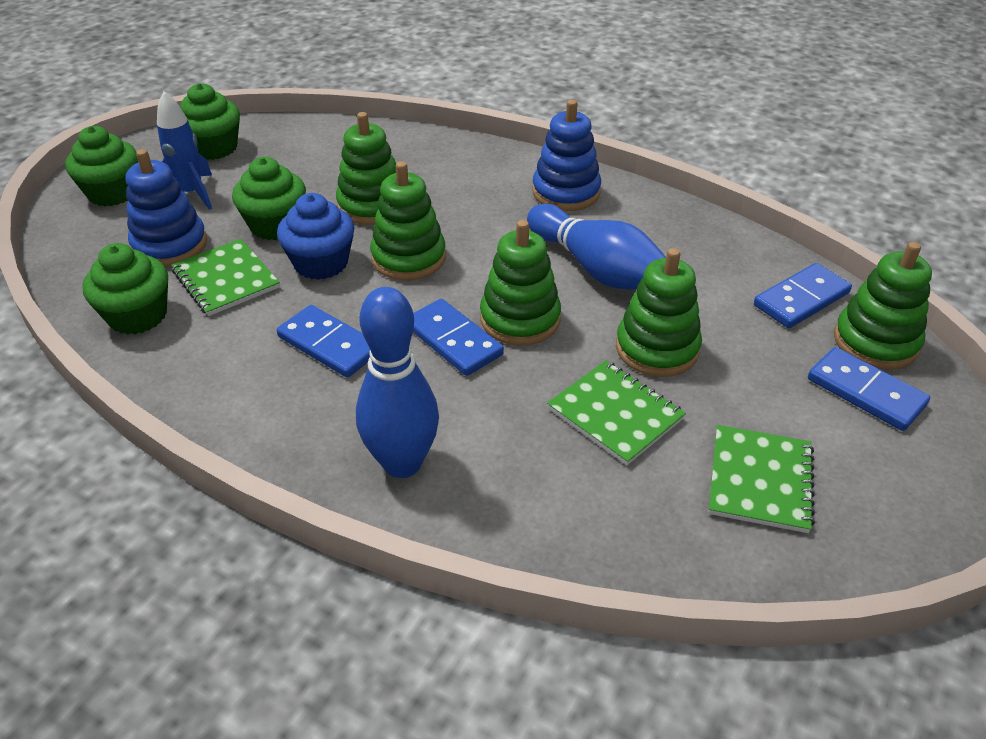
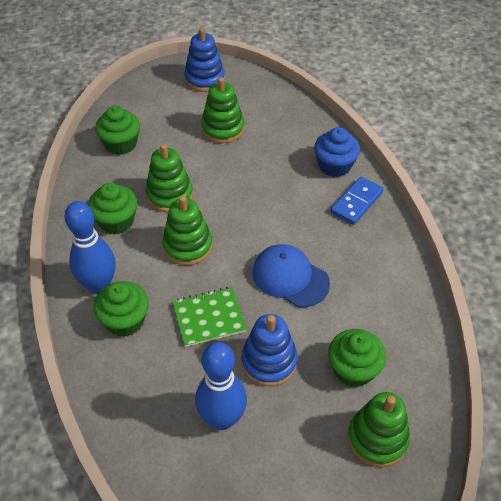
blue cap: 0 -> 1
blue domino: 4 -> 1
blue rocket: 1 -> 0
green notebook: 3 -> 1
green stacking toy: 5 -> 4

